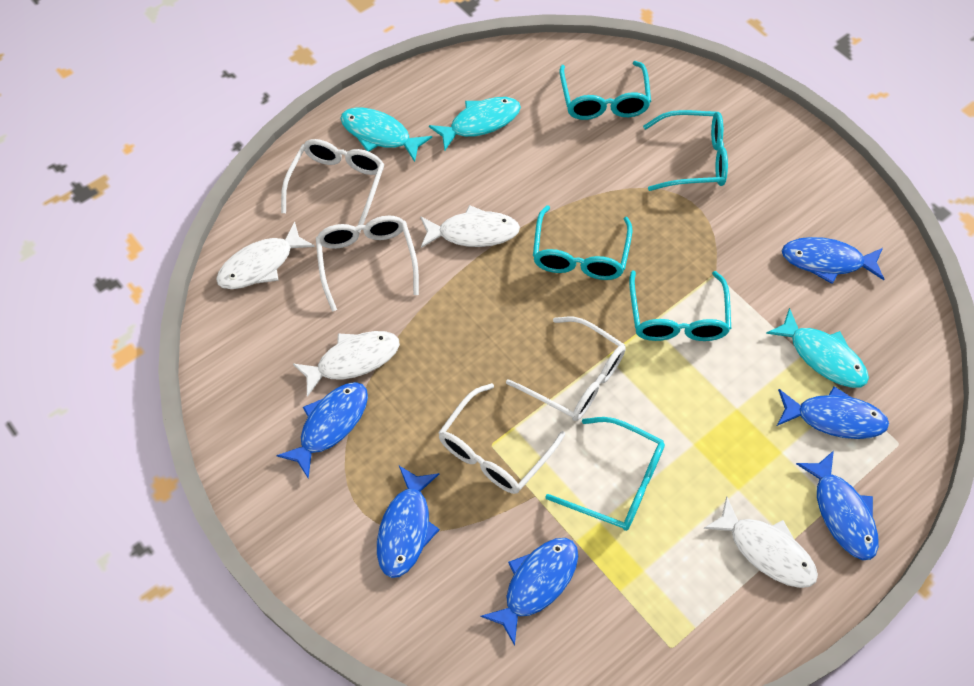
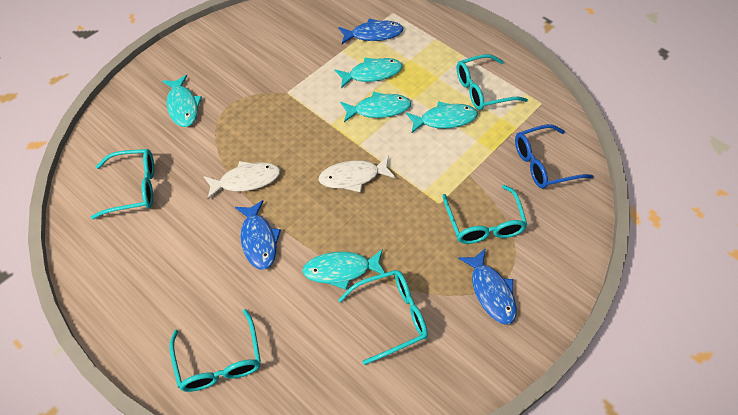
blue fish: 6 -> 3
blue glasses: 0 -> 1
turquoise fish: 3 -> 5
white fish: 4 -> 2
white glasses: 4 -> 0

